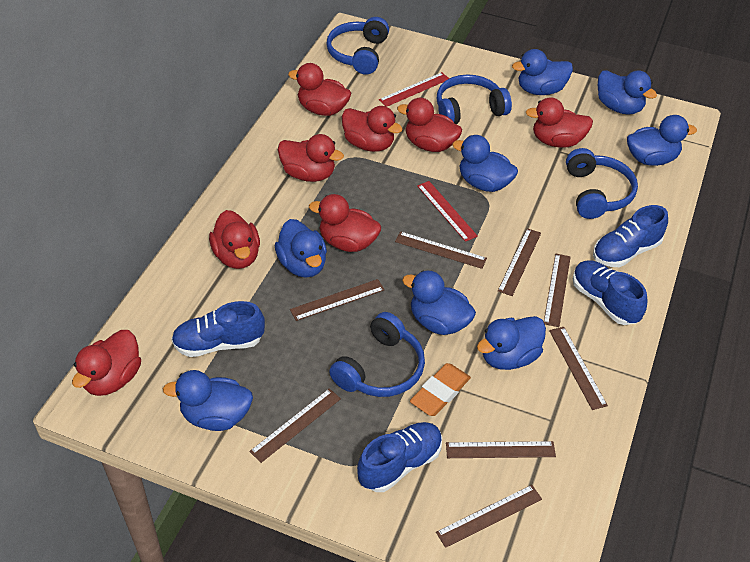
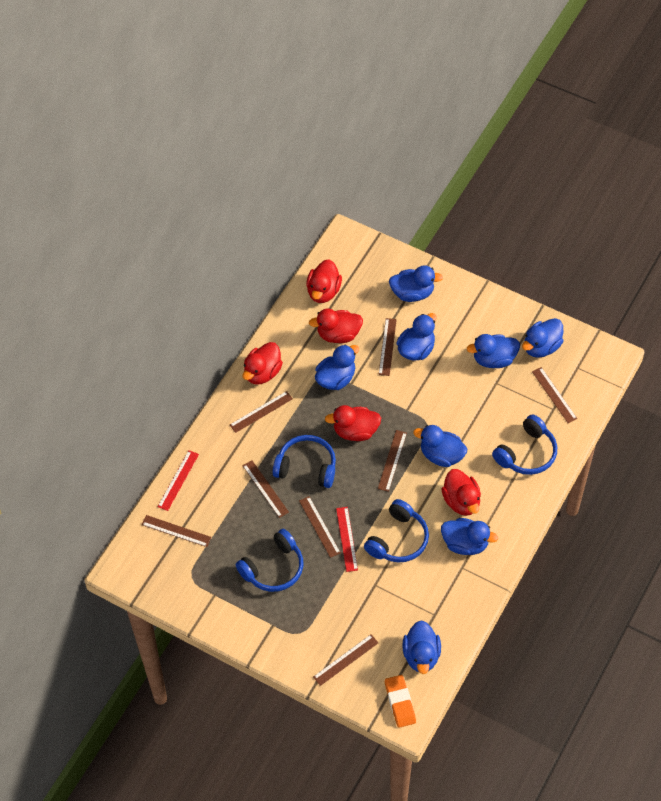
blue shoe: 4 -> 0
red duck: 8 -> 5

